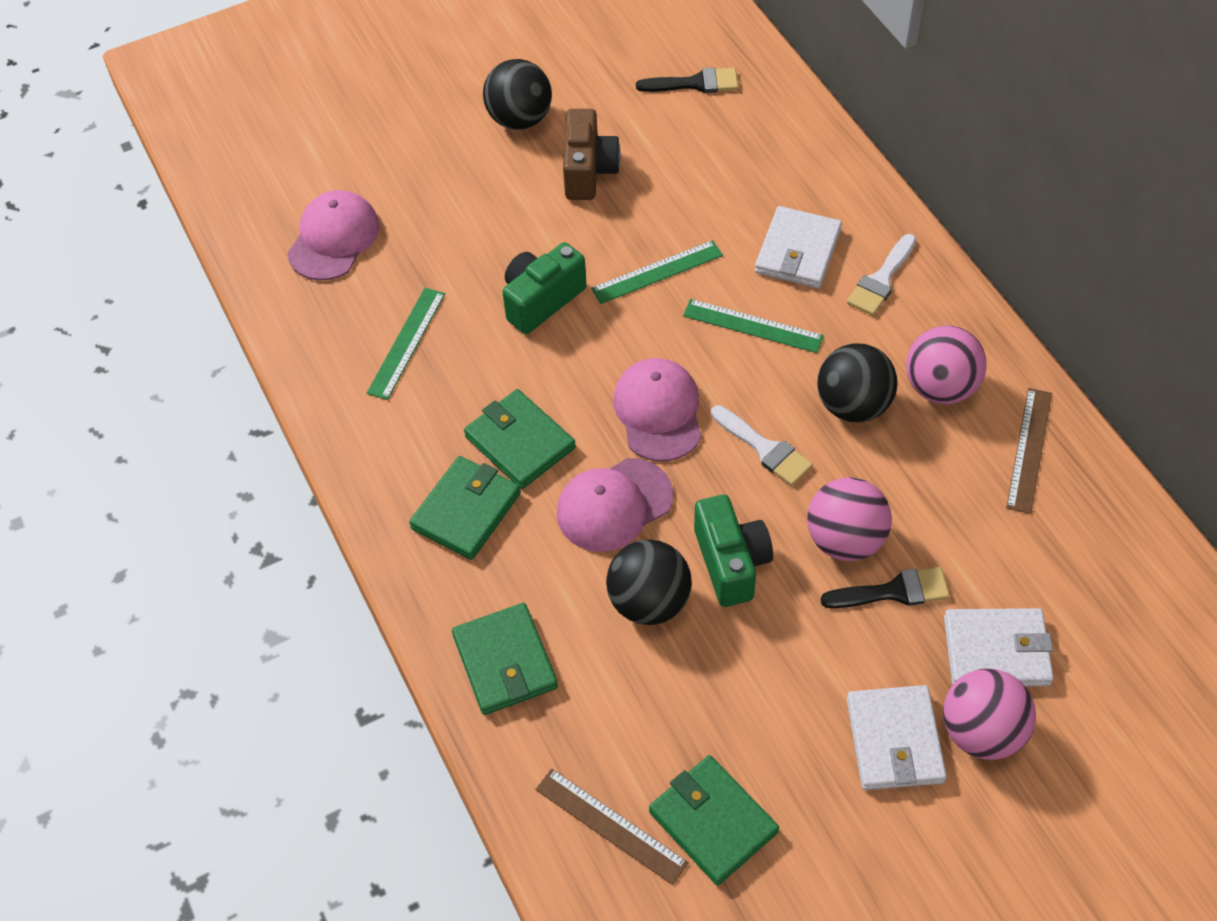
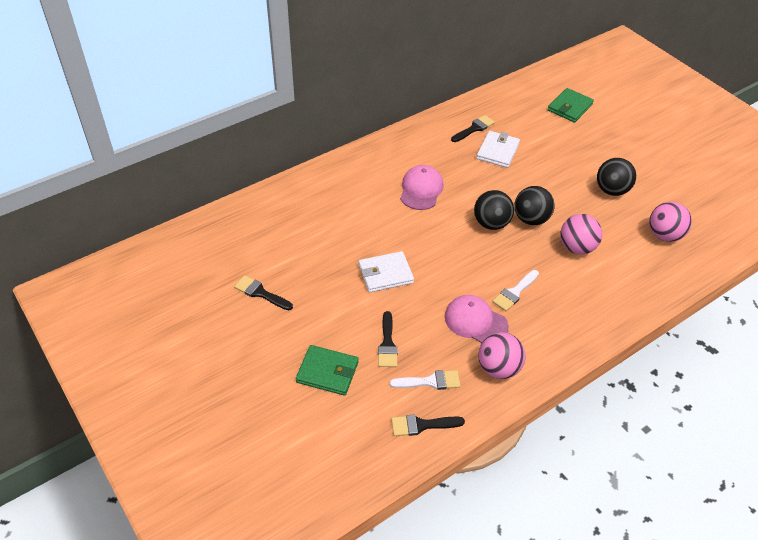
black brush: 2 -> 4
brown camera: 1 -> 0
brown ruler: 2 -> 0
green camera: 2 -> 0
green ruler: 3 -> 0
green wallet: 4 -> 2
pink cap: 3 -> 2
white wallet: 3 -> 2

